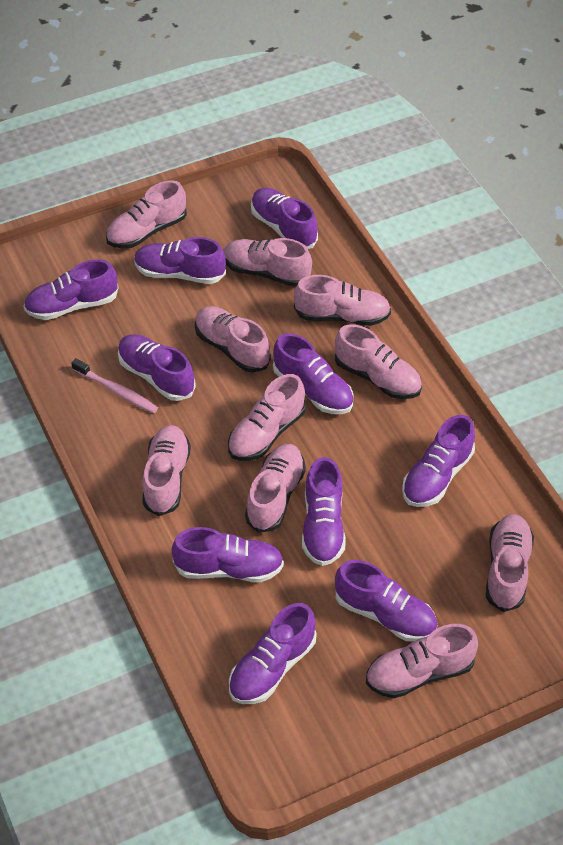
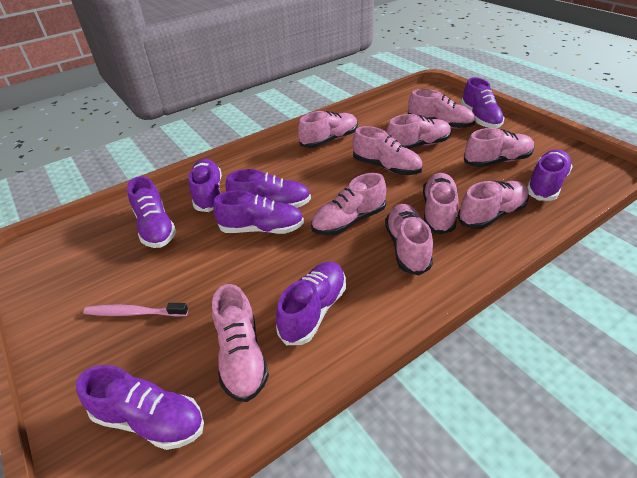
purple shoe: 10 -> 8

